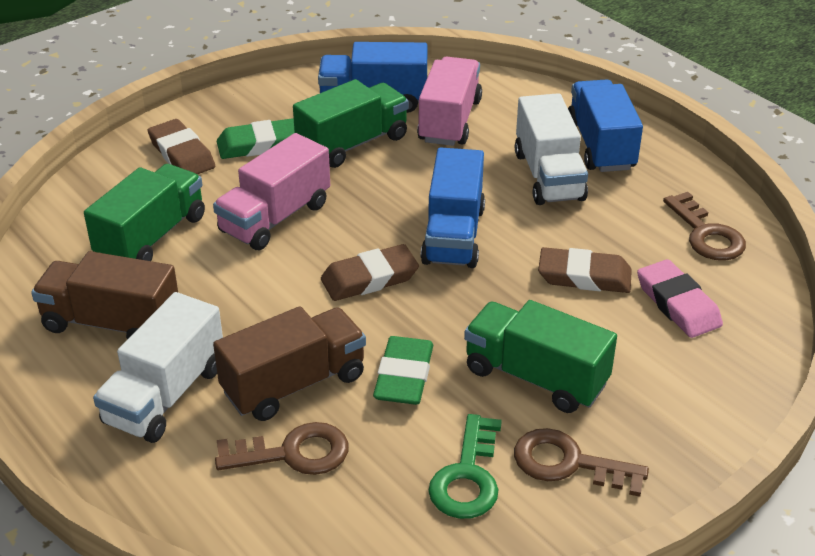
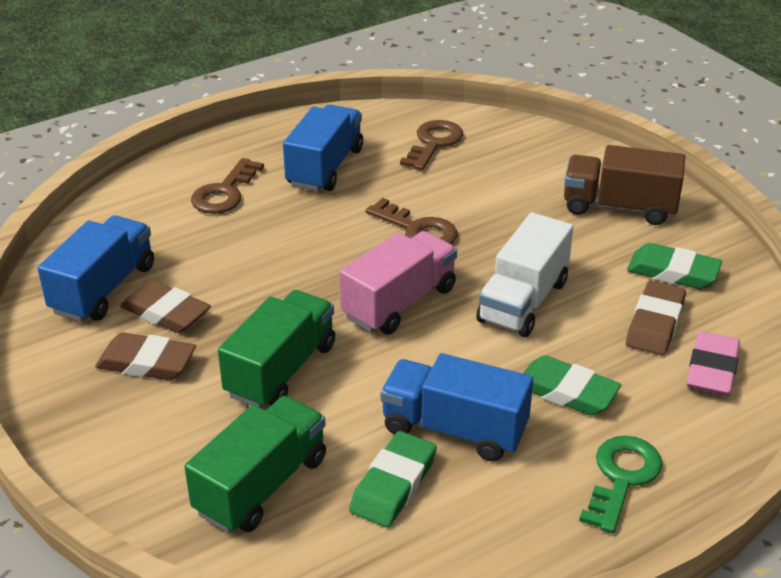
brown truck: 2 -> 1
green eraser: 2 -> 3
green truck: 3 -> 2
pink truck: 2 -> 1
white truck: 2 -> 1

